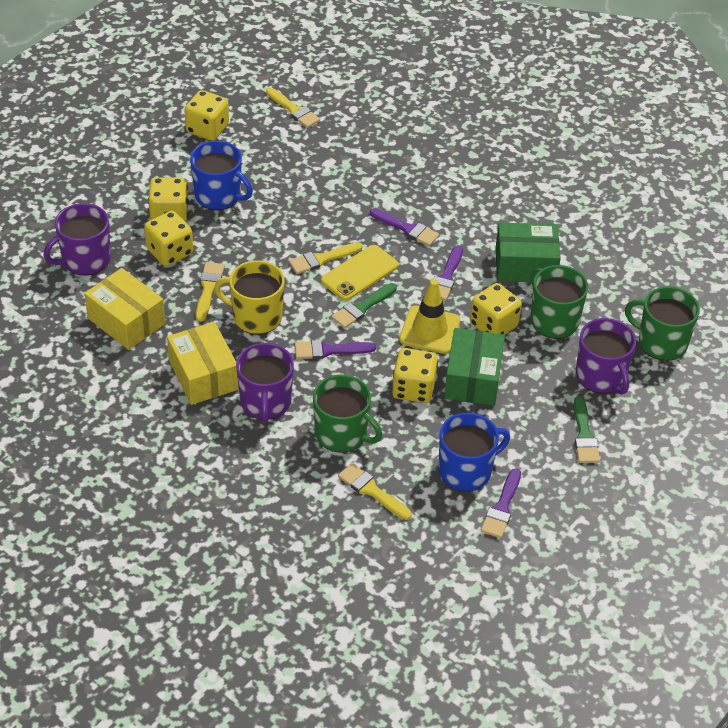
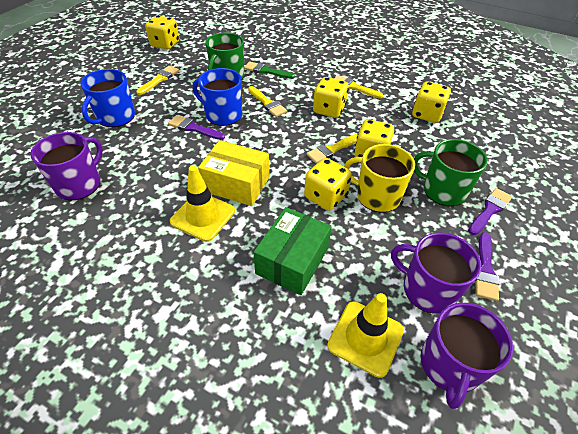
green box: 2 -> 1
green brush: 2 -> 1
green mug: 3 -> 2
purple brush: 4 -> 3
yellow box: 2 -> 1
yellow phone: 1 -> 0
yellow traffic cone: 1 -> 2

